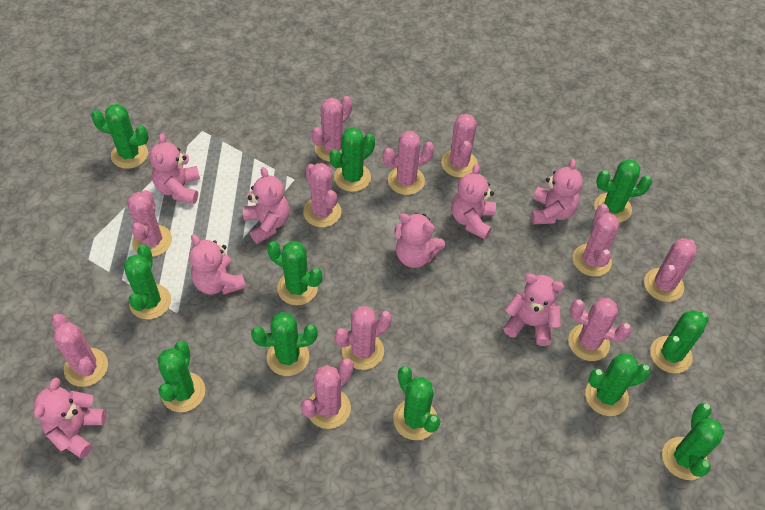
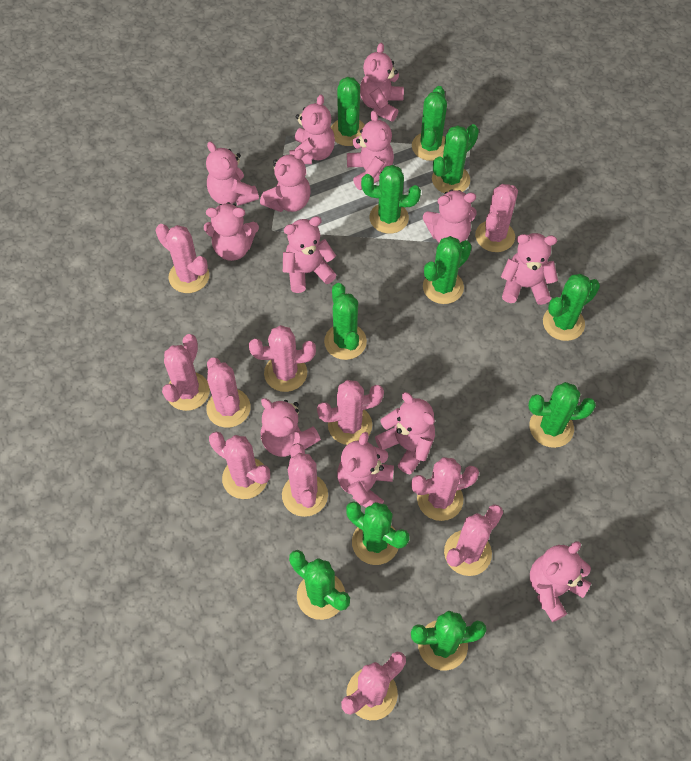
pink teddy bear: 8 -> 13

